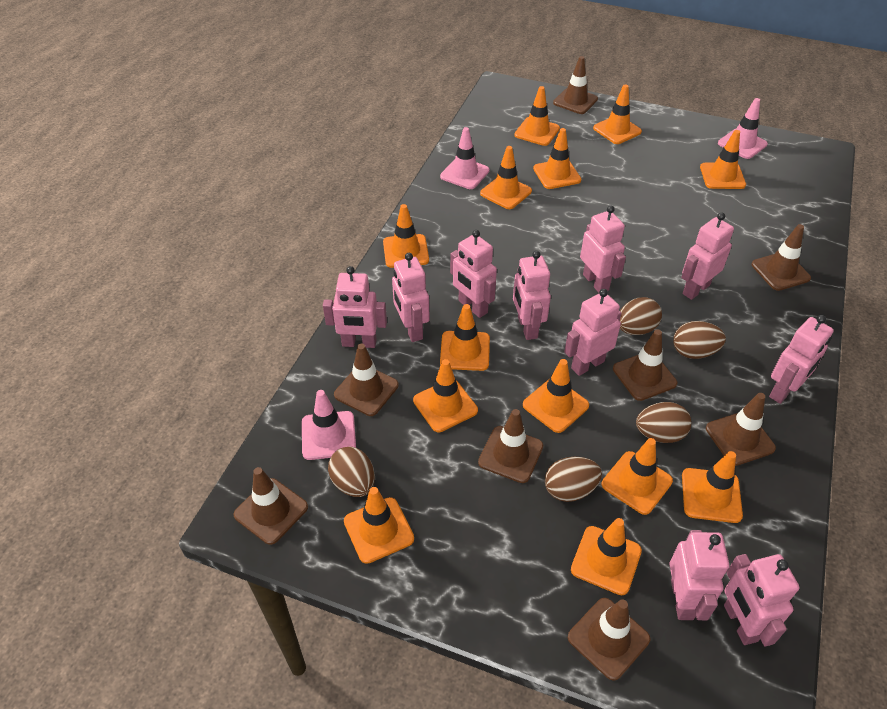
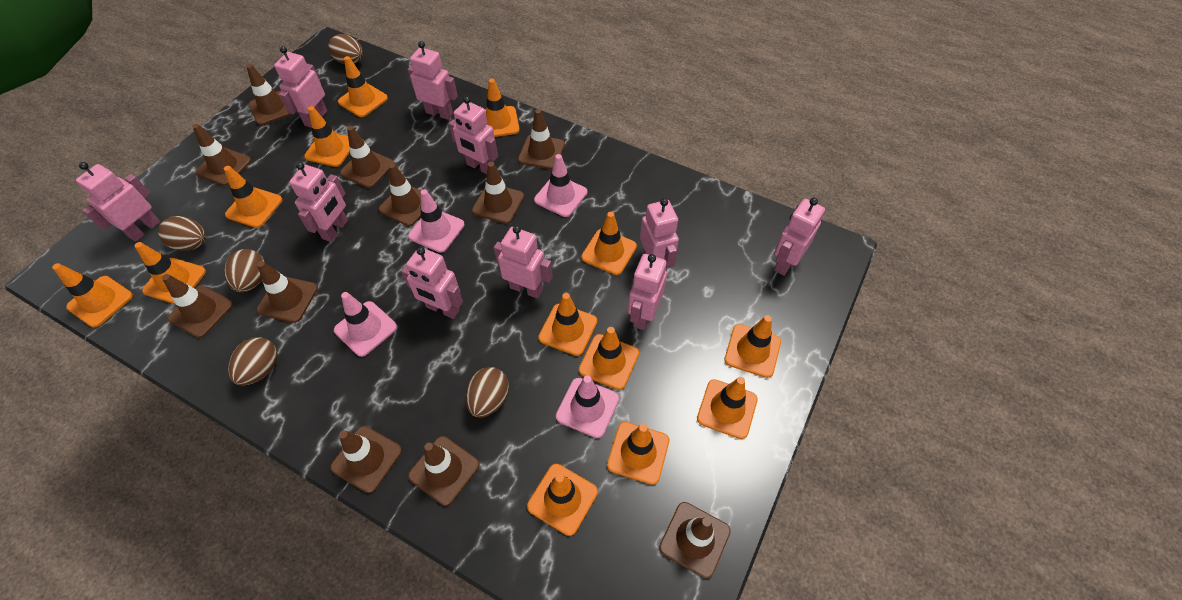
brown traffic cone: 8 -> 11
pink traffic cone: 3 -> 4

